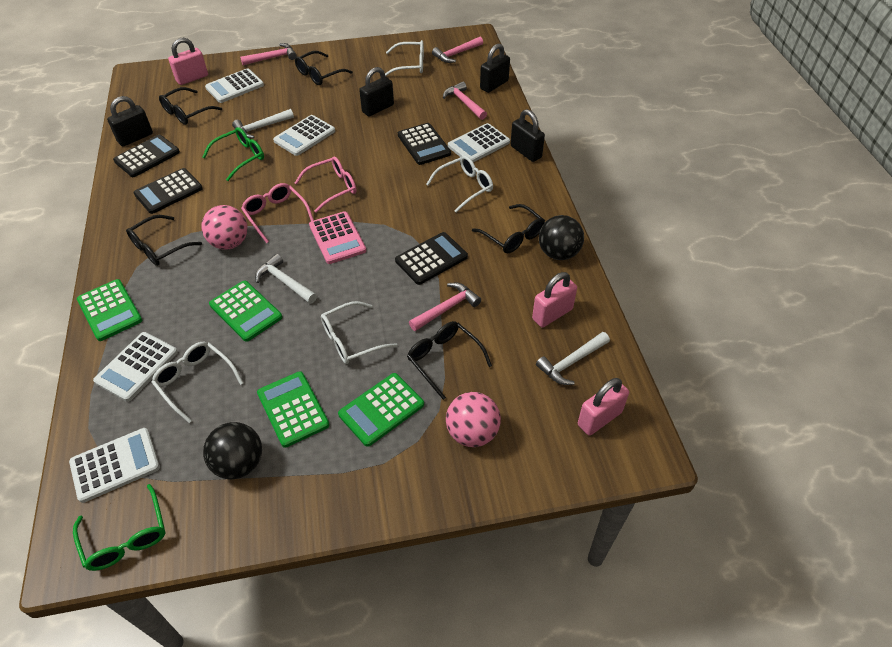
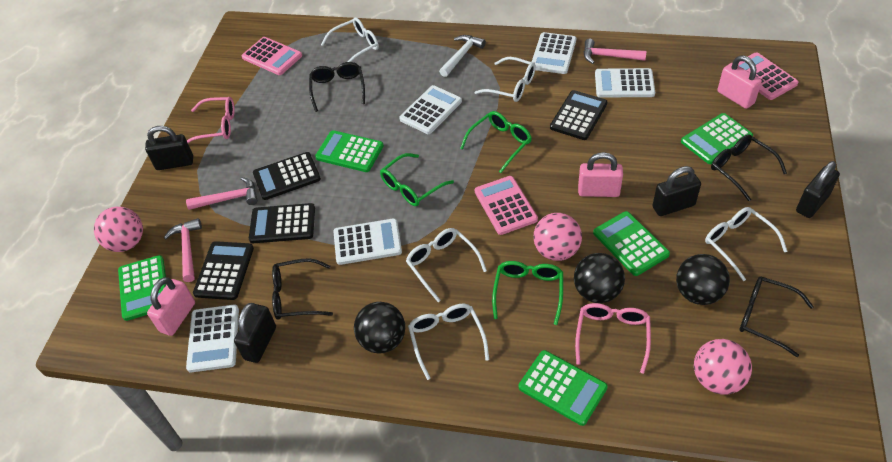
black ball: 2 -> 3
black glasses: 5 -> 4
green calculator: 4 -> 5
green glasses: 2 -> 3
pink ball: 2 -> 3
pink calculator: 1 -> 3
pink hammer: 4 -> 3
white glasses: 4 -> 5
white hammer: 3 -> 1

